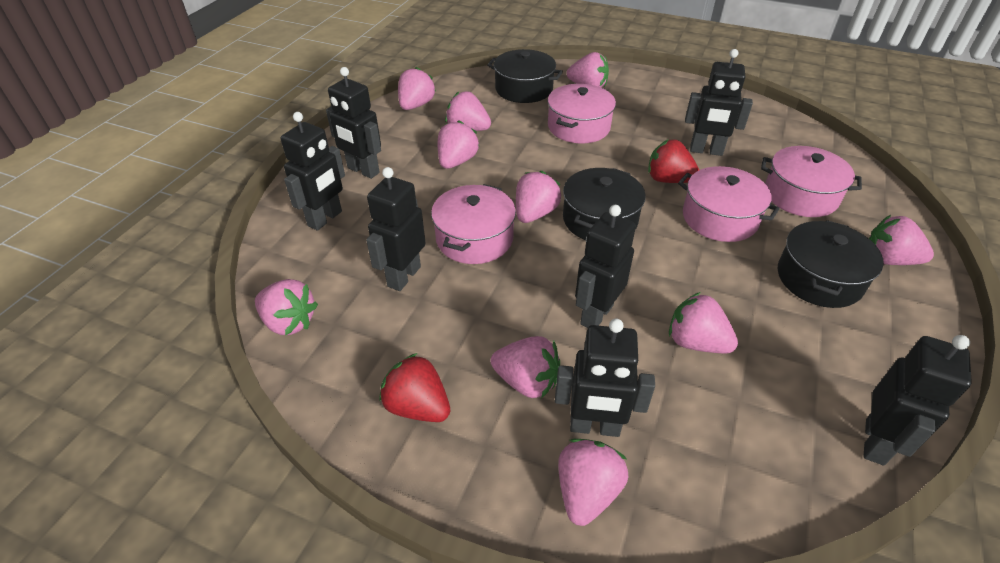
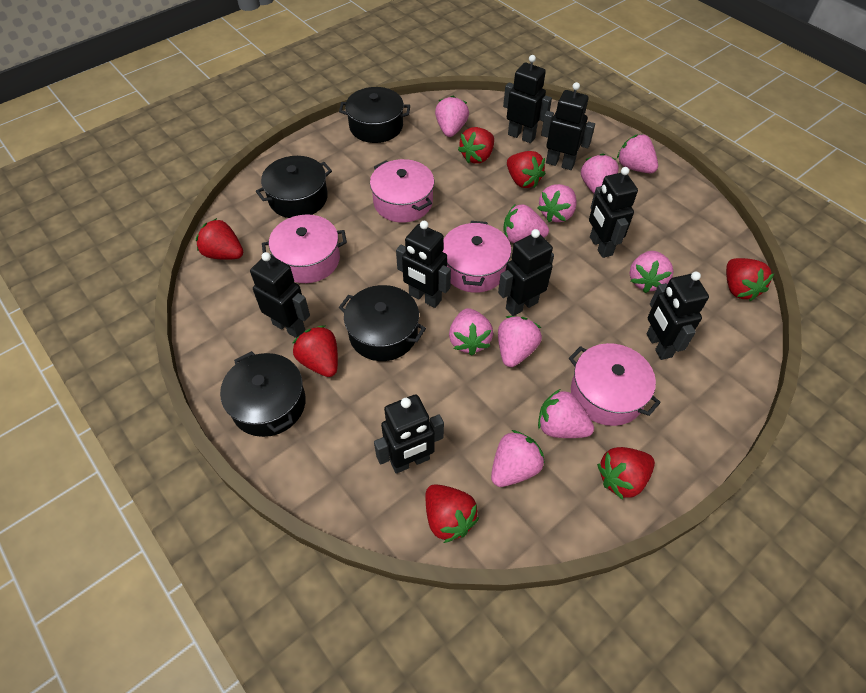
black pot: 3 -> 4
black robot: 7 -> 8
red strawberry: 2 -> 7

